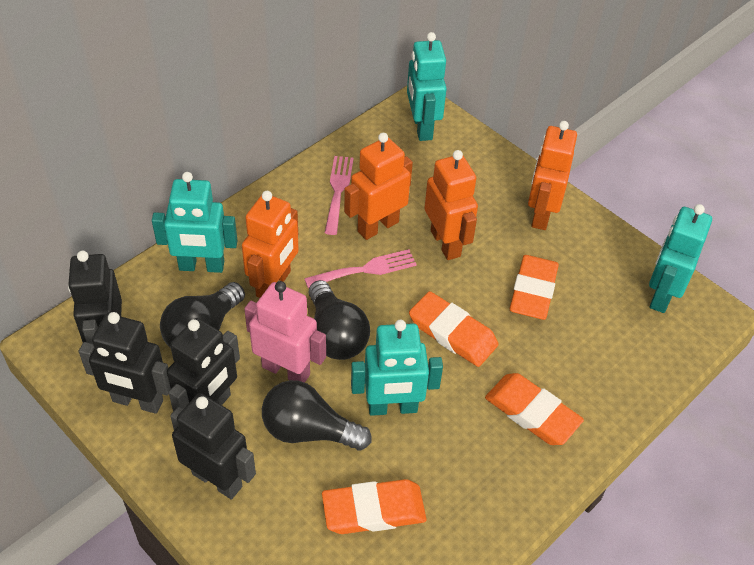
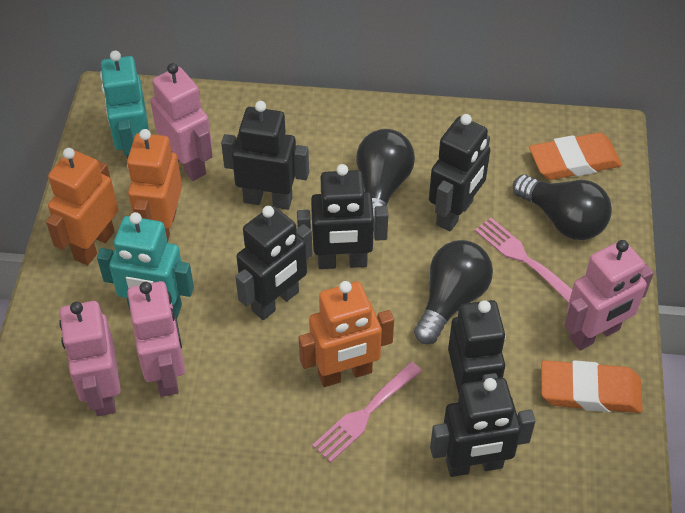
black robot: 4 -> 6
orange eraser: 4 -> 2
orange robot: 4 -> 3
pink robot: 1 -> 4
turquoise robot: 4 -> 2

